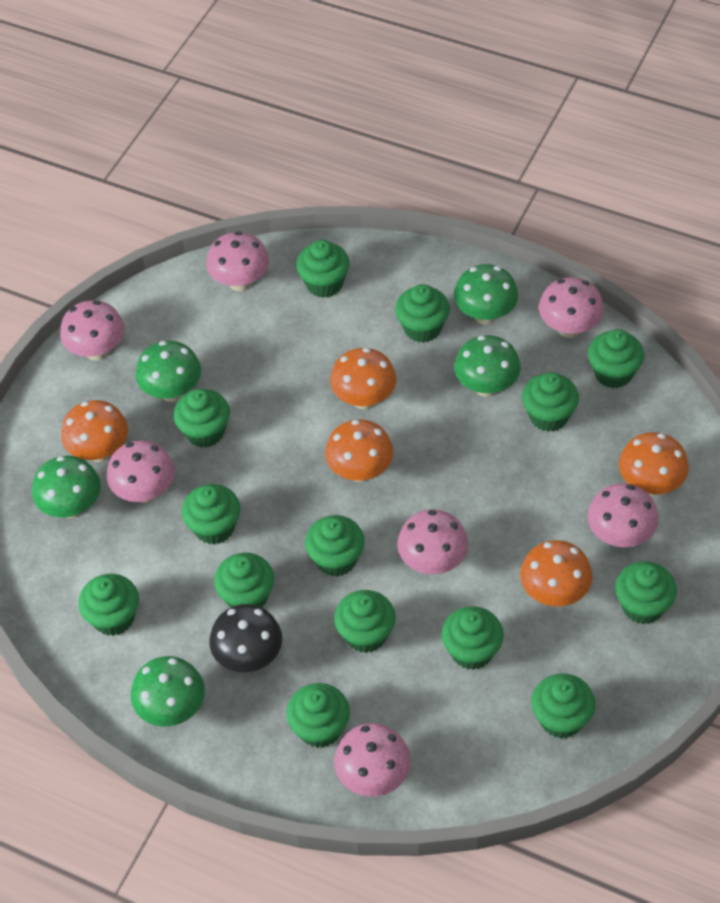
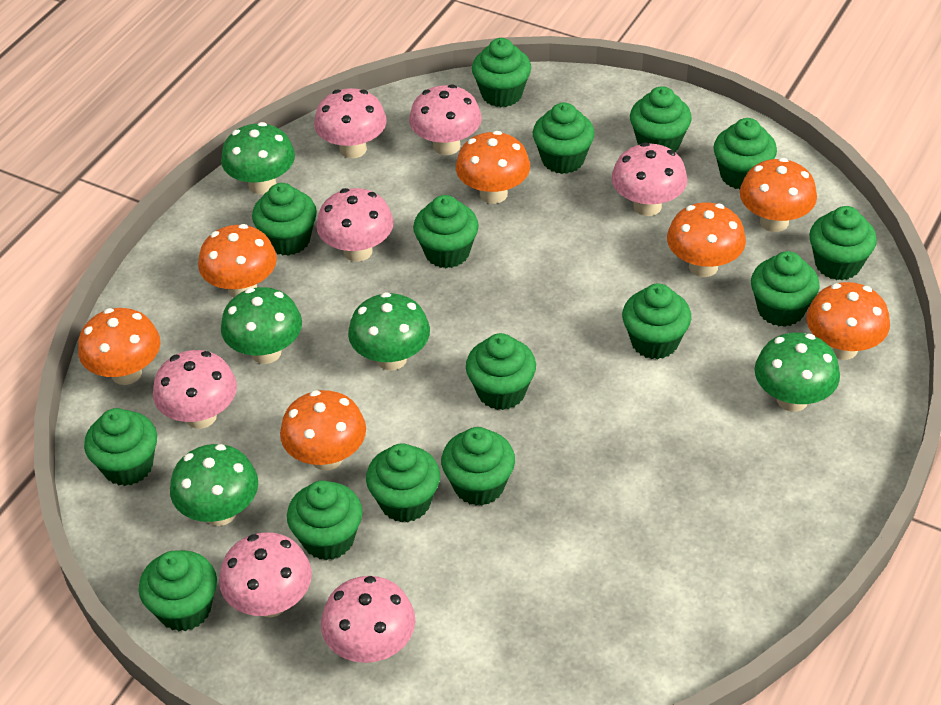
black mushroom: 1 -> 0
green cupcake: 14 -> 15
orange mushroom: 5 -> 7

